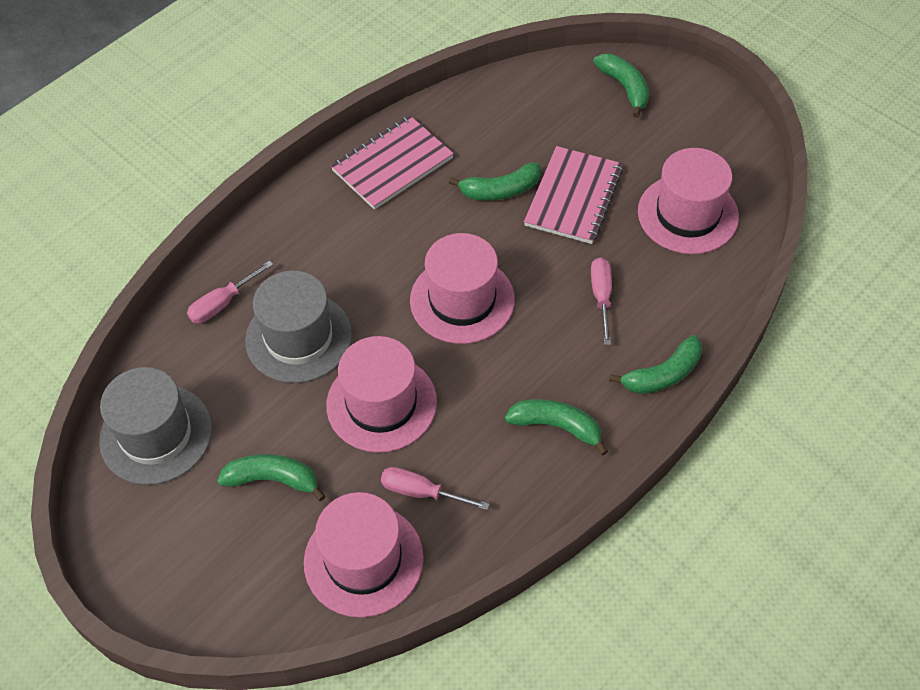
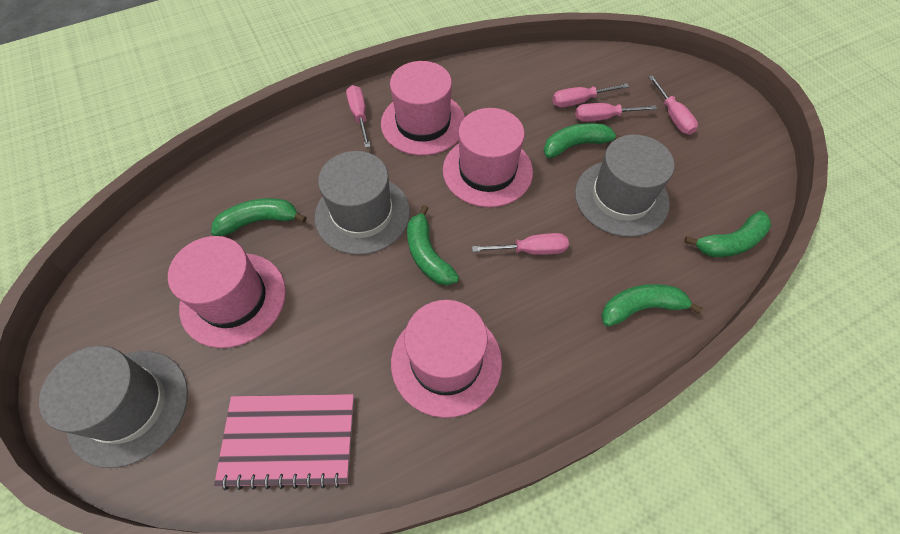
grey hat: 2 -> 3
pink notebook: 2 -> 1
pink screwdriver: 3 -> 5

